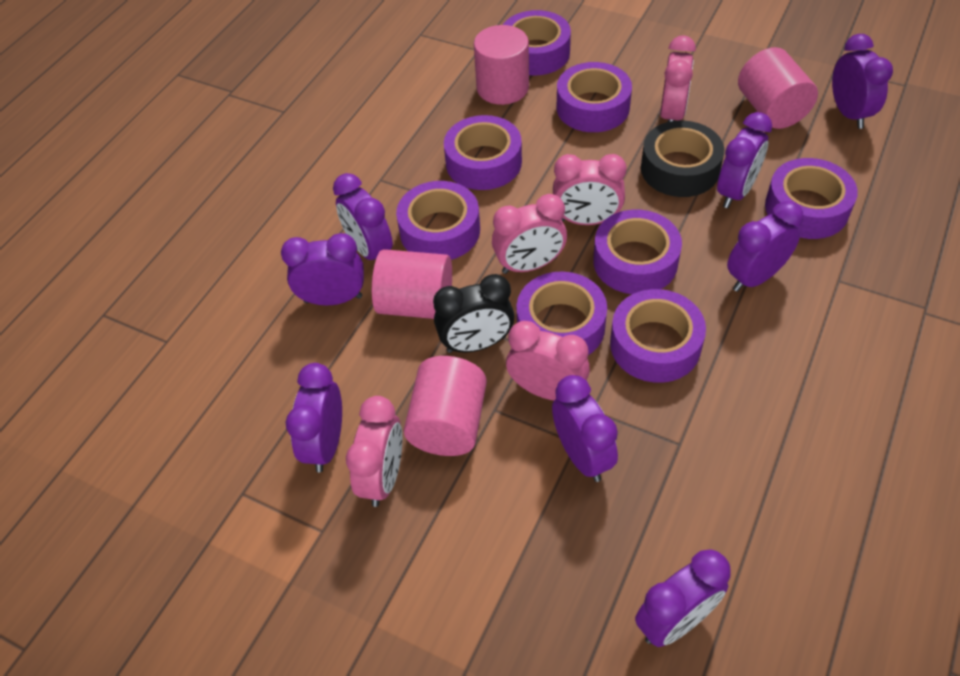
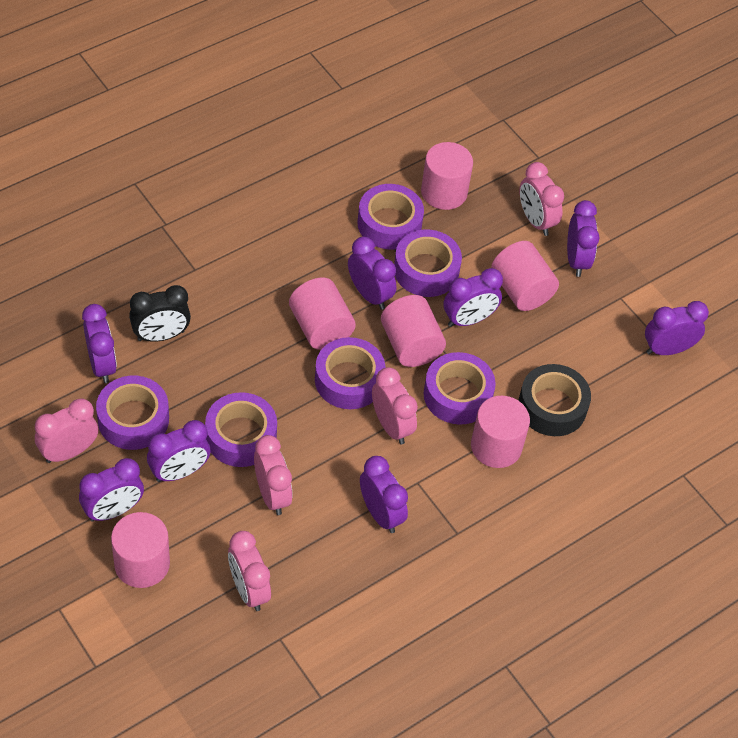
pink cylinder: 4 -> 6
purple tape: 8 -> 6

